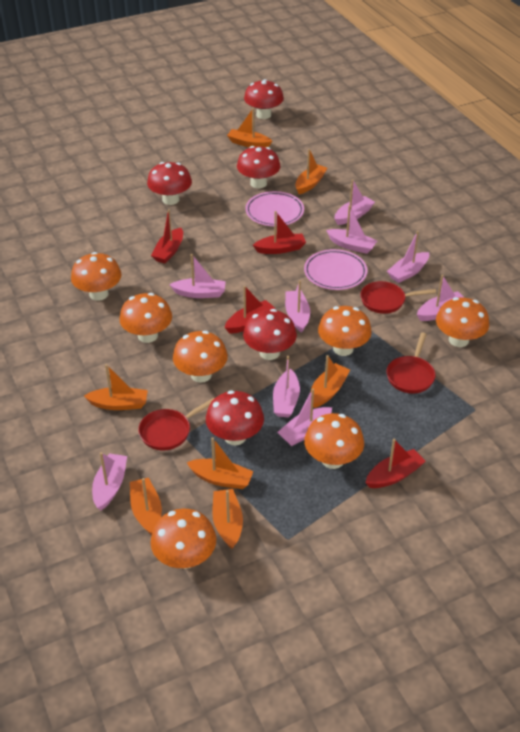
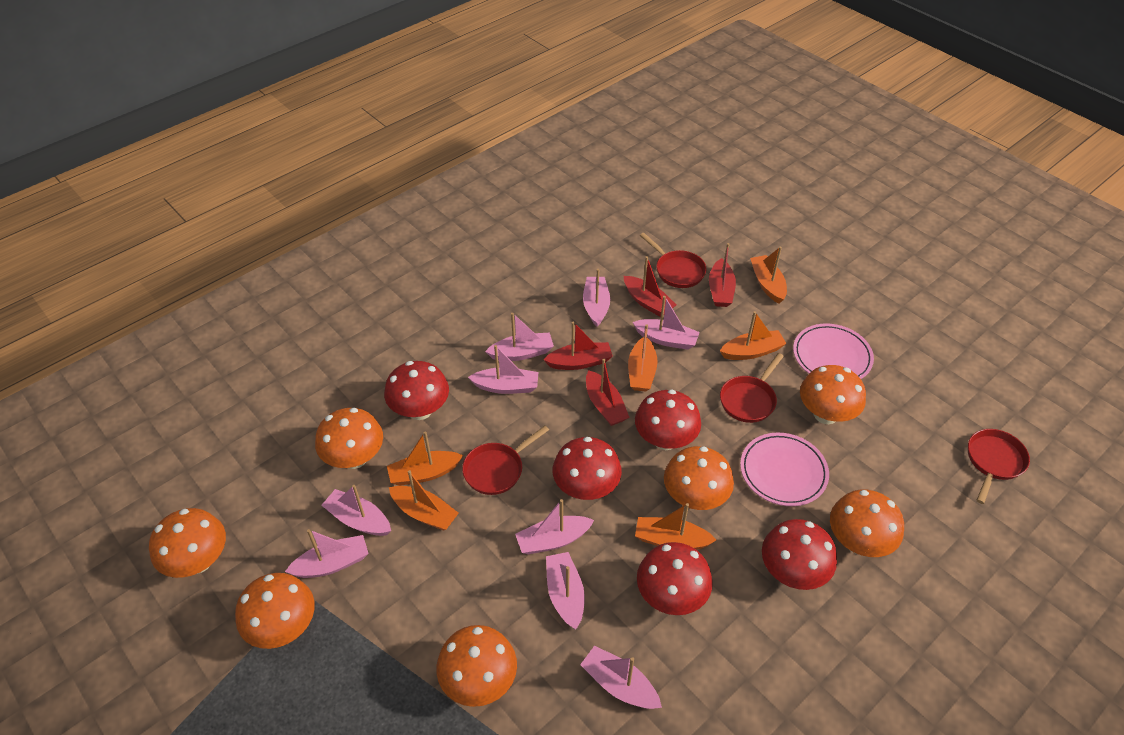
orange boat: 7 -> 6
red pan: 3 -> 4

